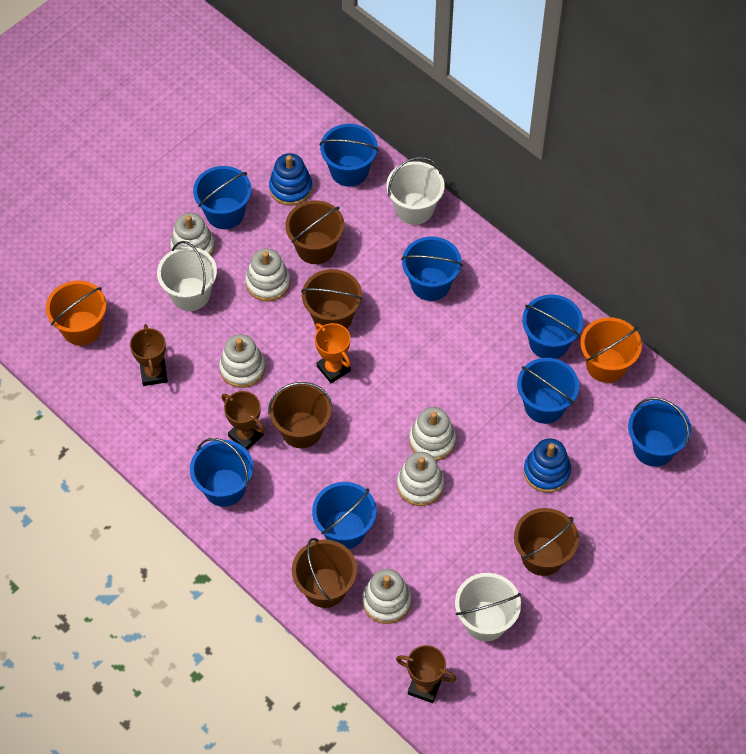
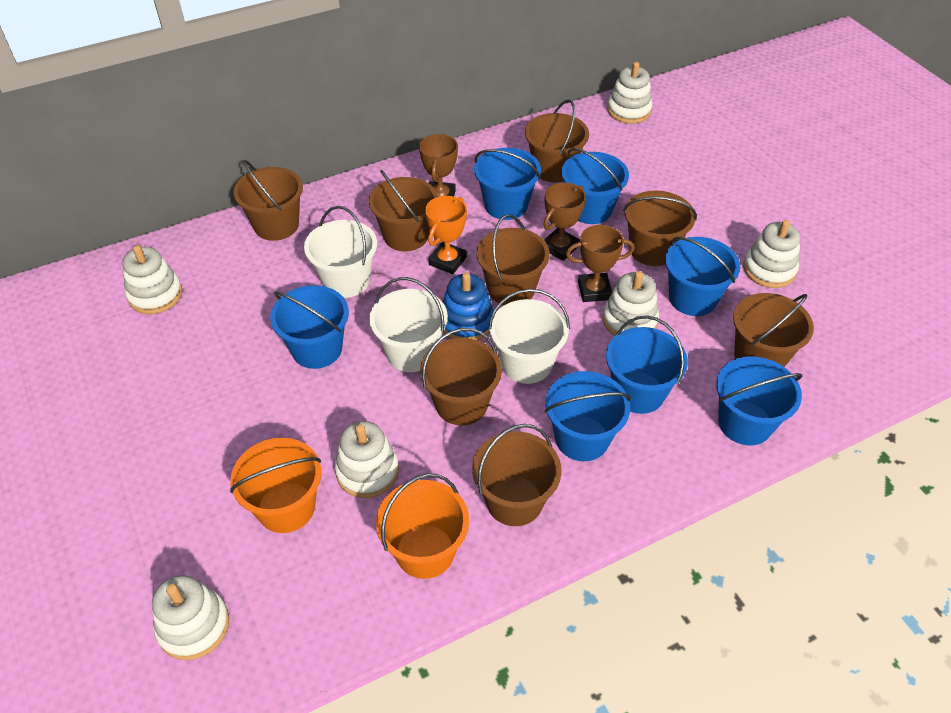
blue bucket: 8 -> 7
blue stacking toy: 2 -> 1
brown bucket: 5 -> 8

